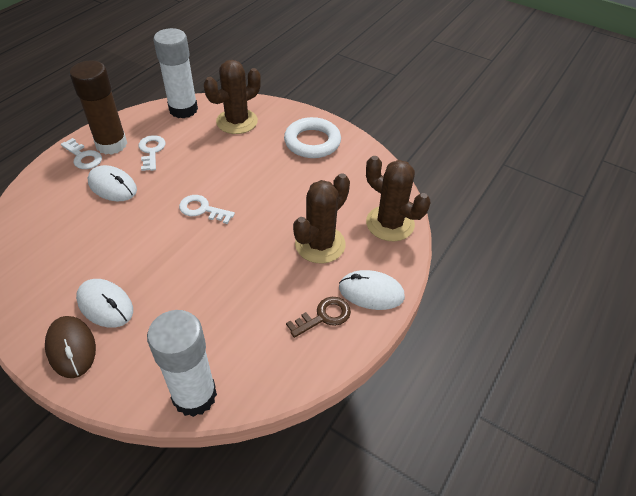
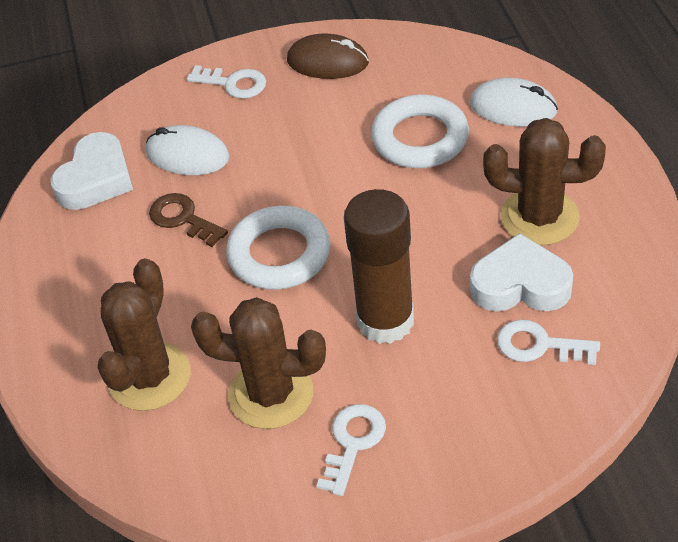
white glue stick: 2 -> 0
white heart: 0 -> 2
white mouse: 3 -> 2
white ring: 1 -> 2

